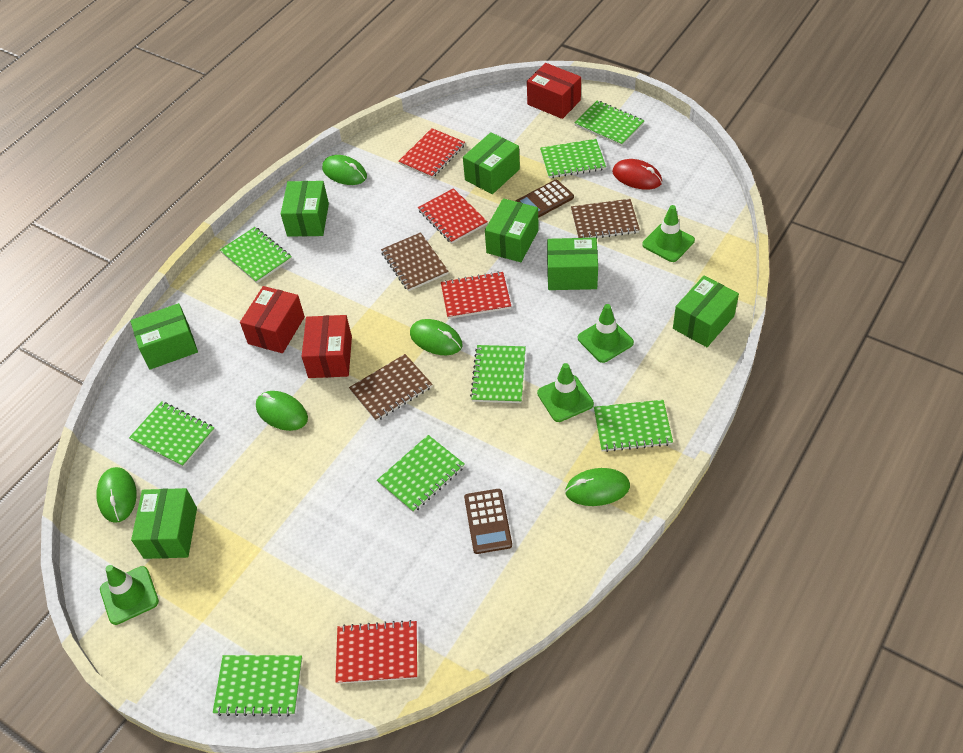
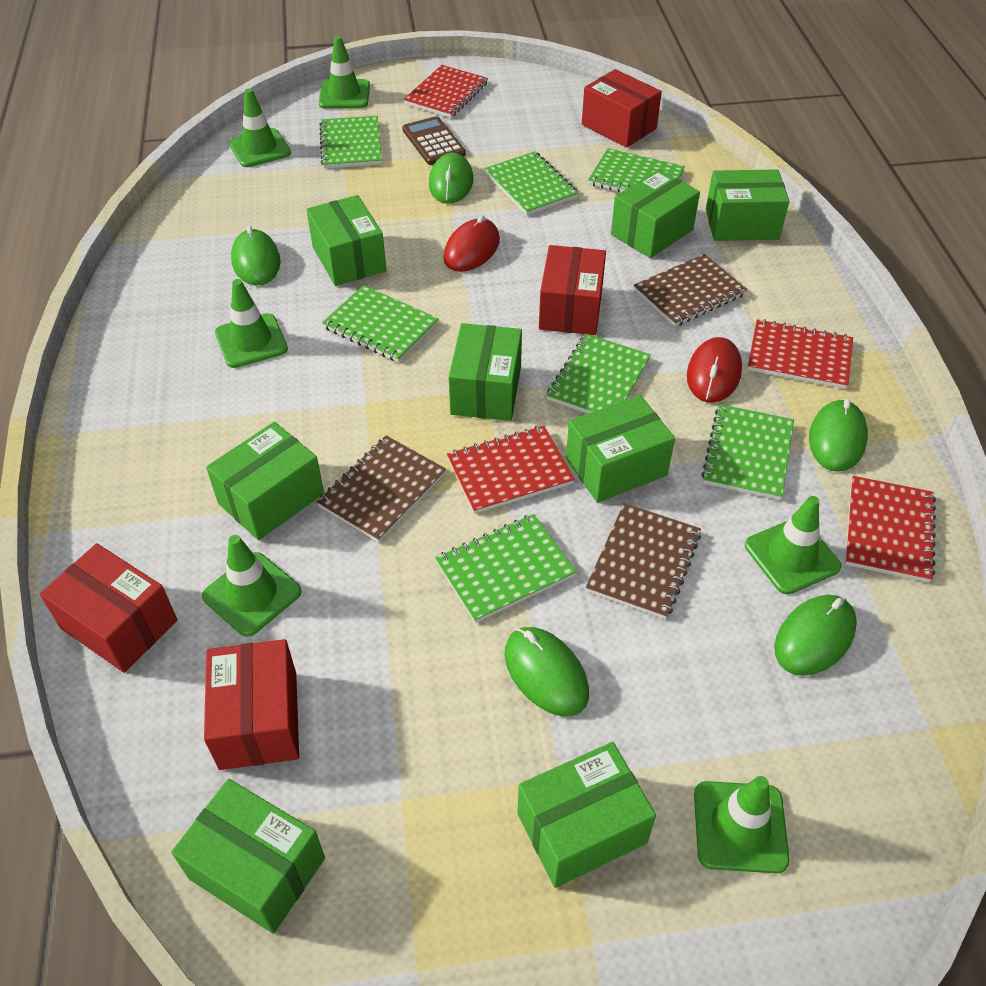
brown calculator: 2 -> 1
green box: 7 -> 8
green notebook: 8 -> 7
green traffic cone: 4 -> 6
red box: 3 -> 4
red mouse: 1 -> 2

